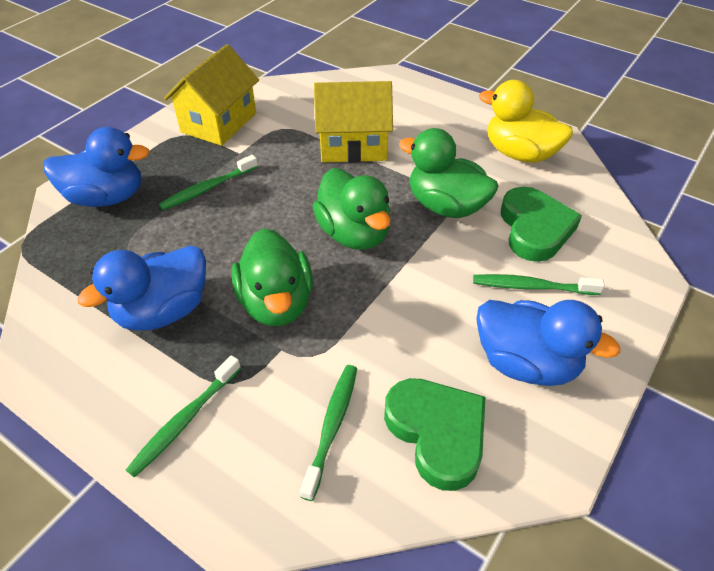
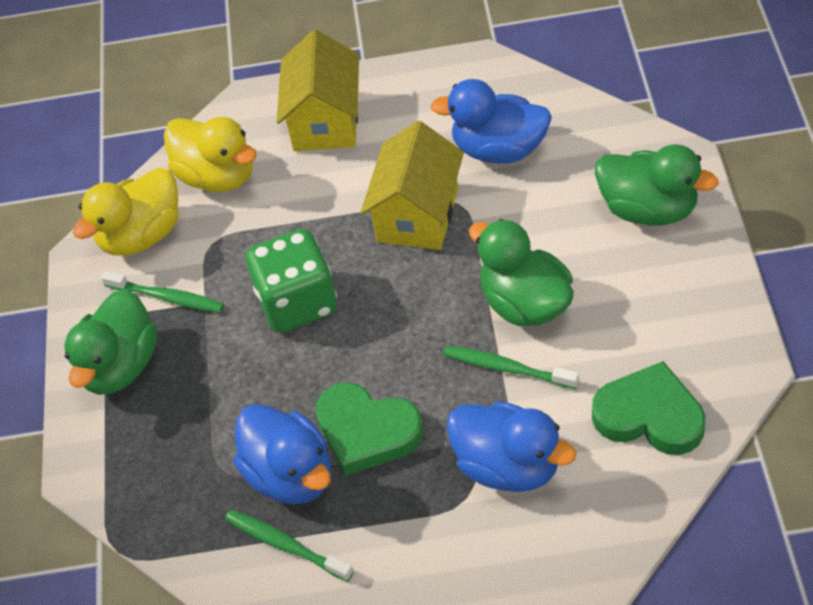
green dice: 0 -> 1
green toothbrush: 4 -> 3
yellow duck: 1 -> 2

